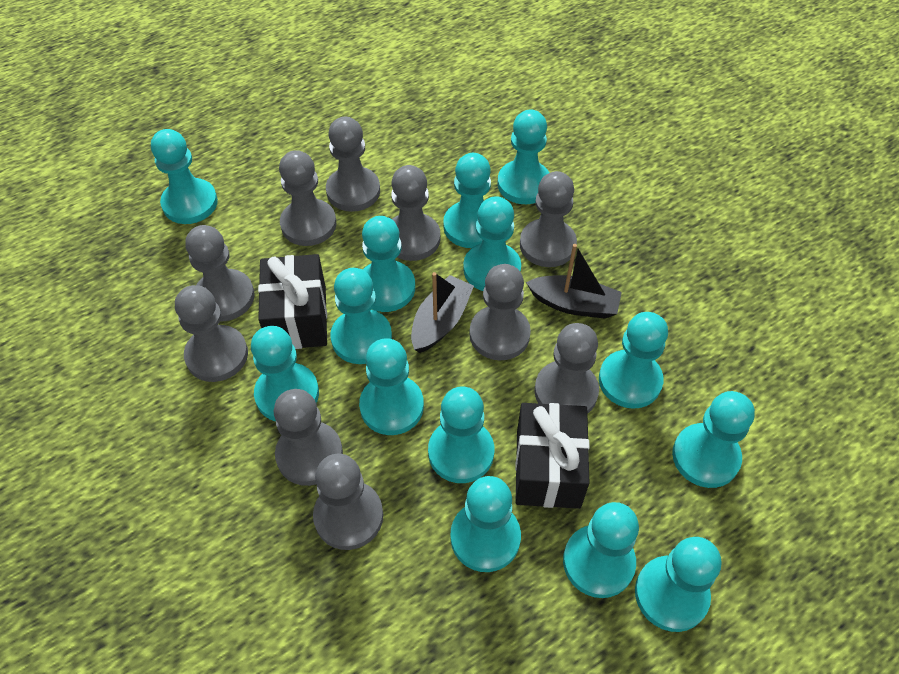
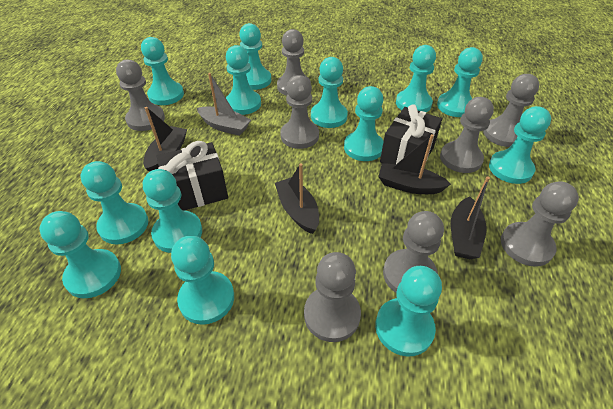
black boat: 2 -> 4
grey boat: 0 -> 1
grey pawn: 10 -> 8
turquoise pawn: 14 -> 13

